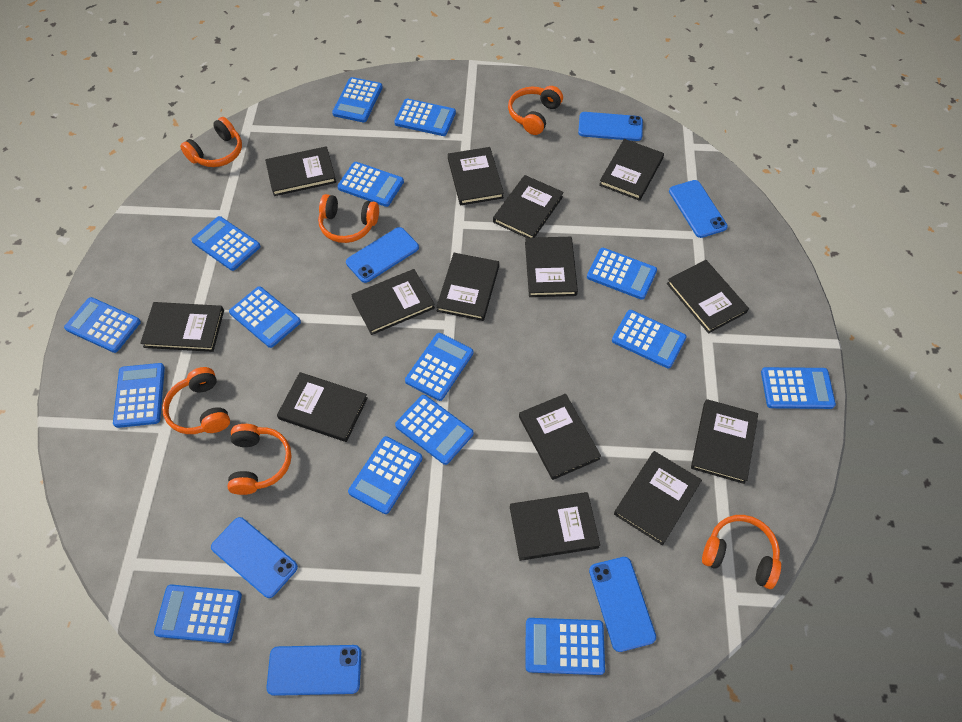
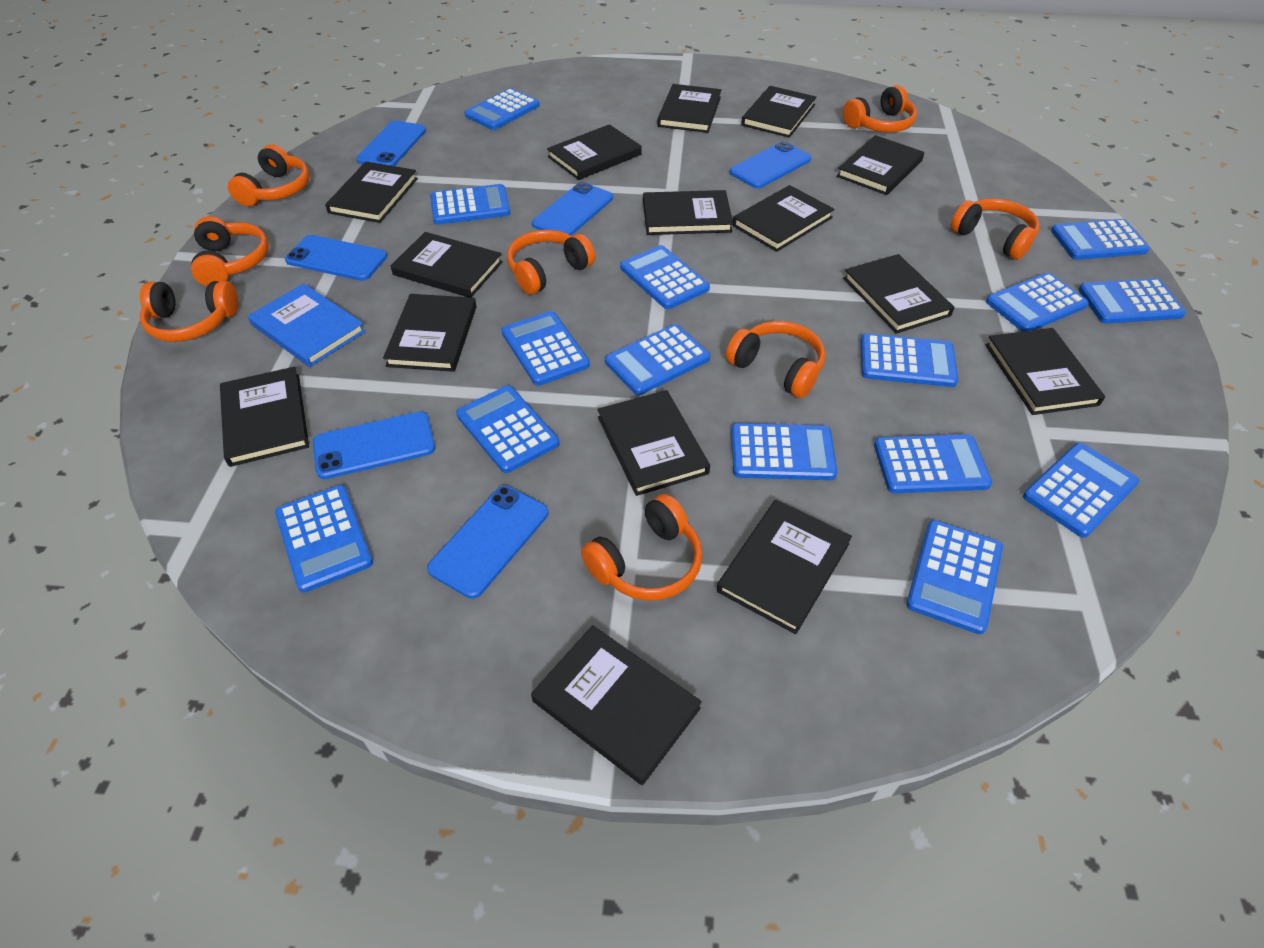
black book: 14 -> 15
blue book: 0 -> 1
orange headphones: 6 -> 8

